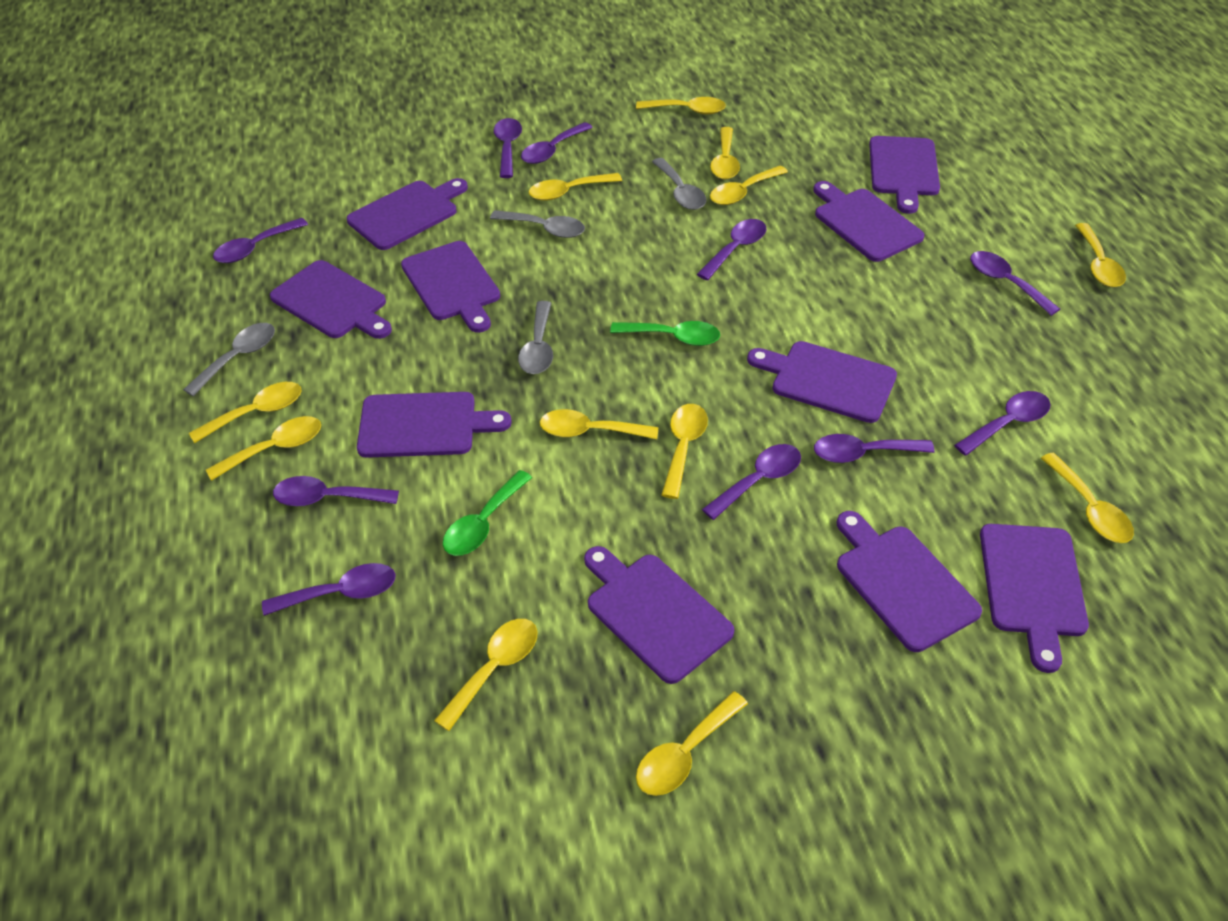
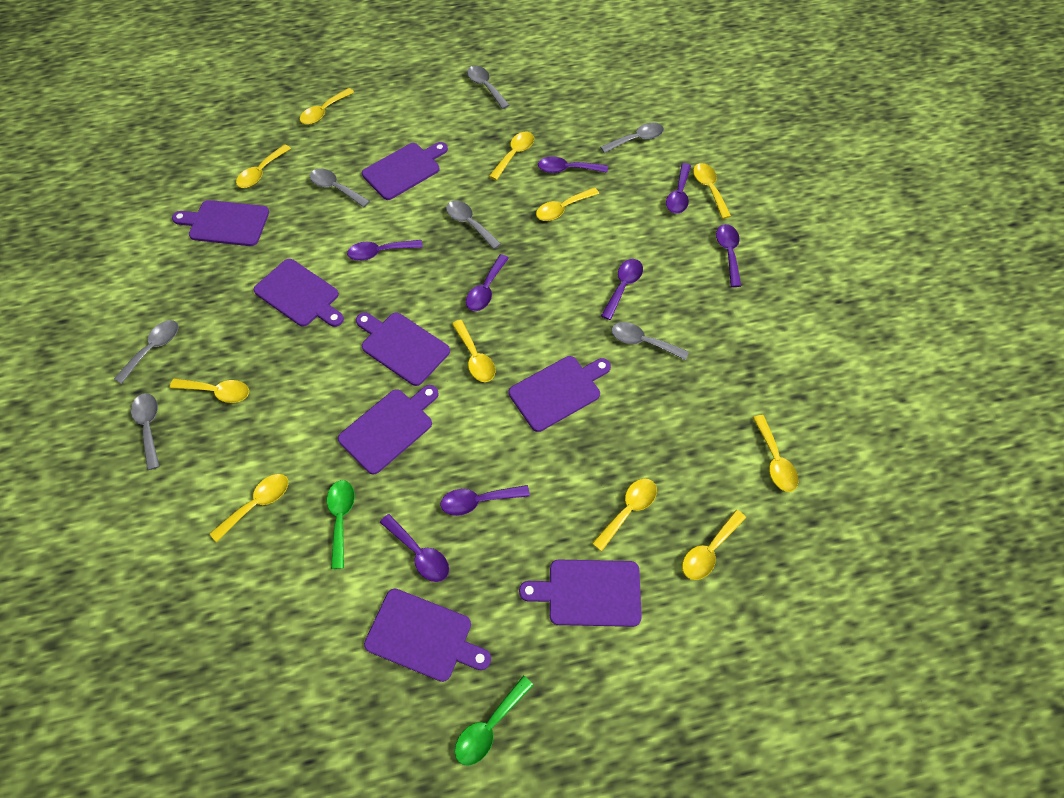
grey spoon: 4 -> 7
purple cutting board: 10 -> 8
purple spoon: 10 -> 8
yellow spoon: 12 -> 11

